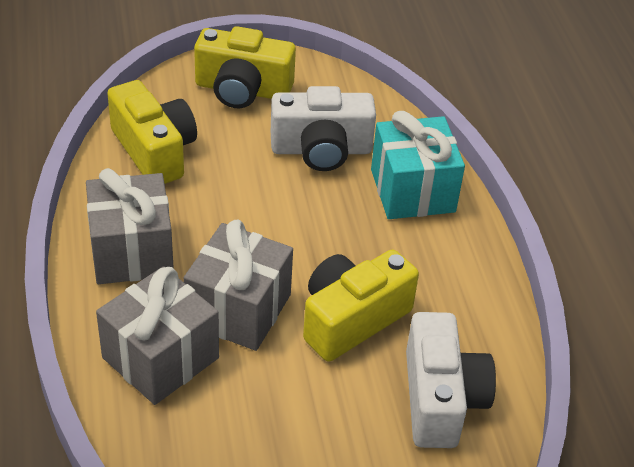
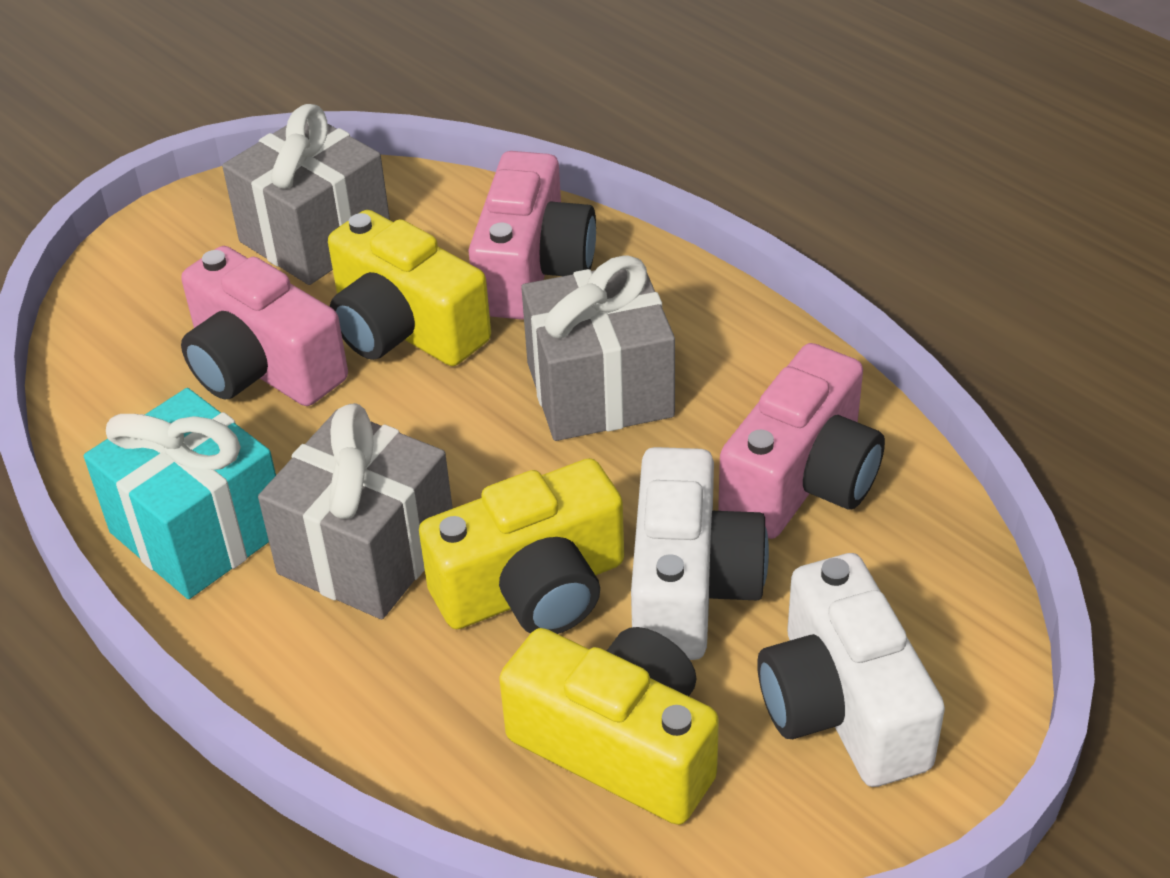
pink camera: 0 -> 3

